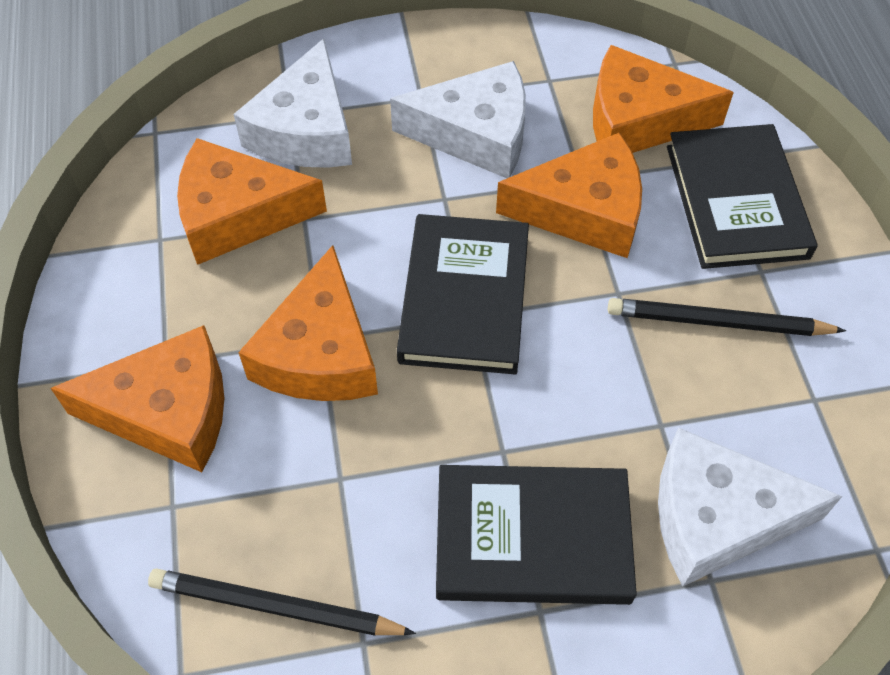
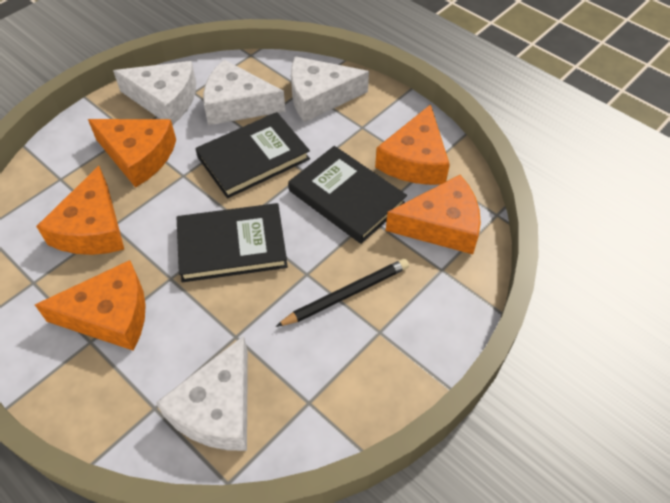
black pencil: 2 -> 1
white cheese: 3 -> 4

